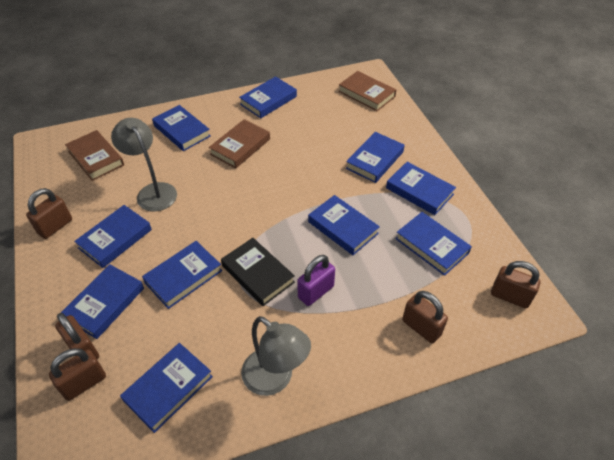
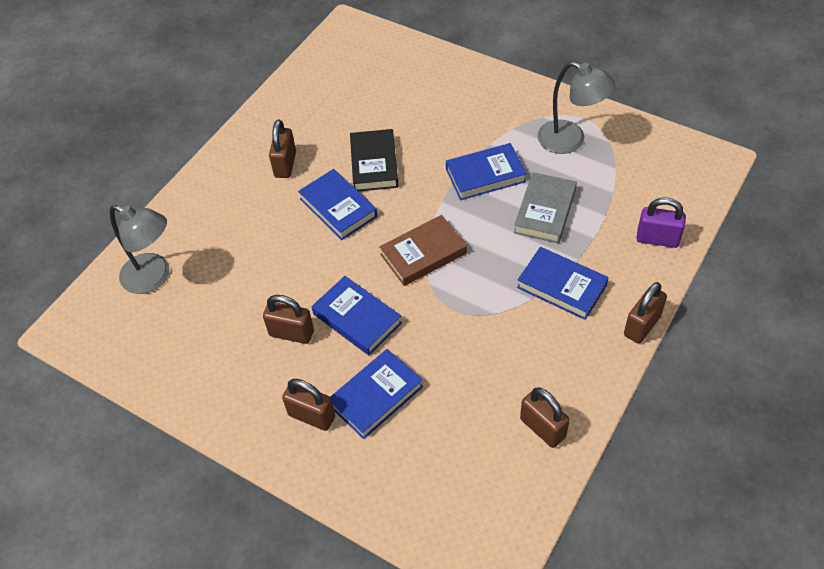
blue book: 10 -> 5
brown book: 3 -> 1
grey book: 0 -> 1

